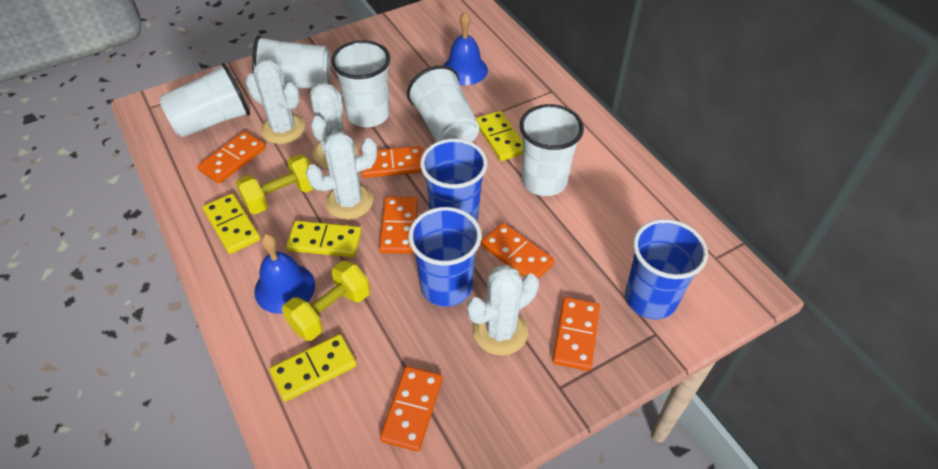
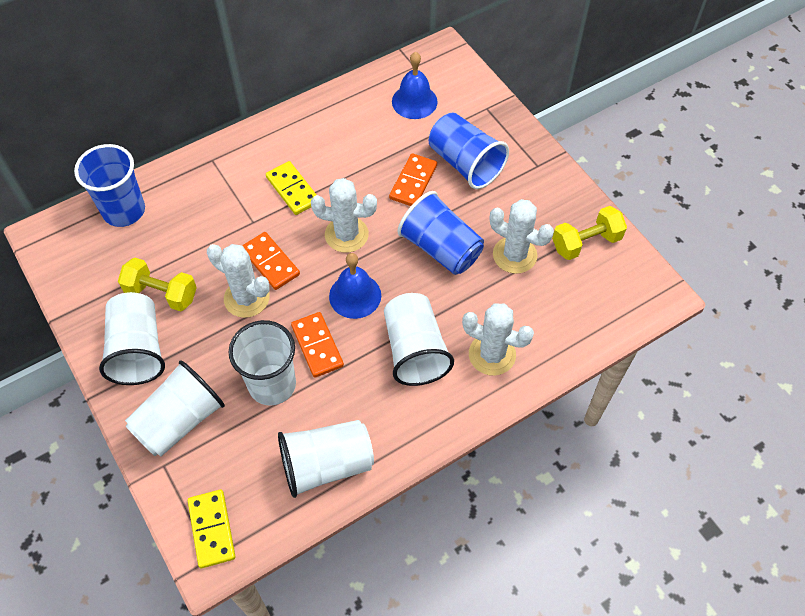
orange domino: 6 -> 3
yellow domino: 4 -> 2

